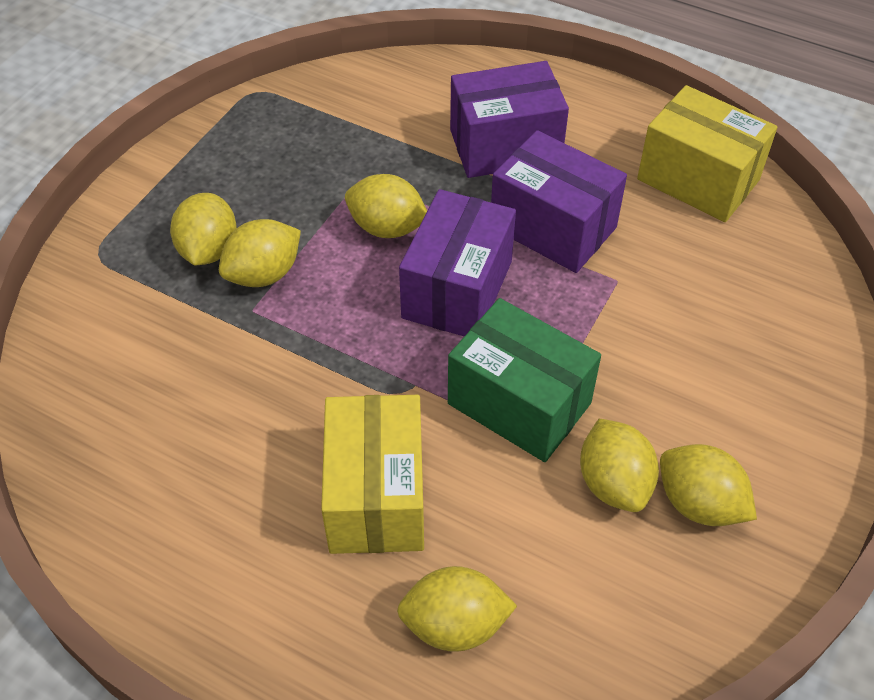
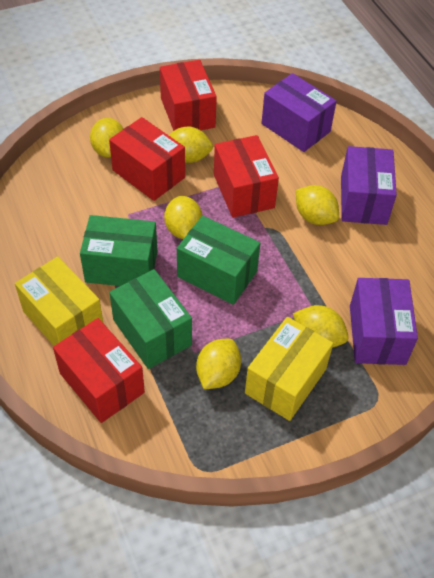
green box: 1 -> 3
red box: 0 -> 4

